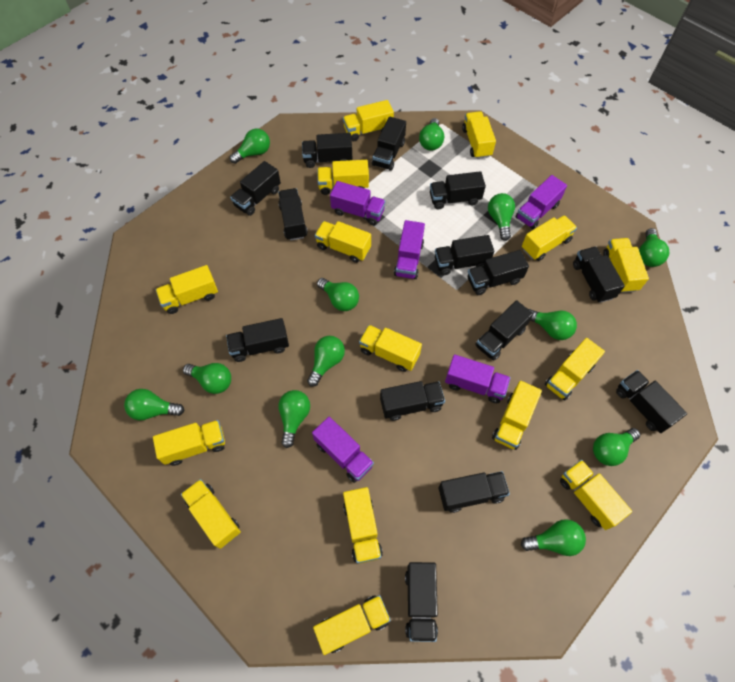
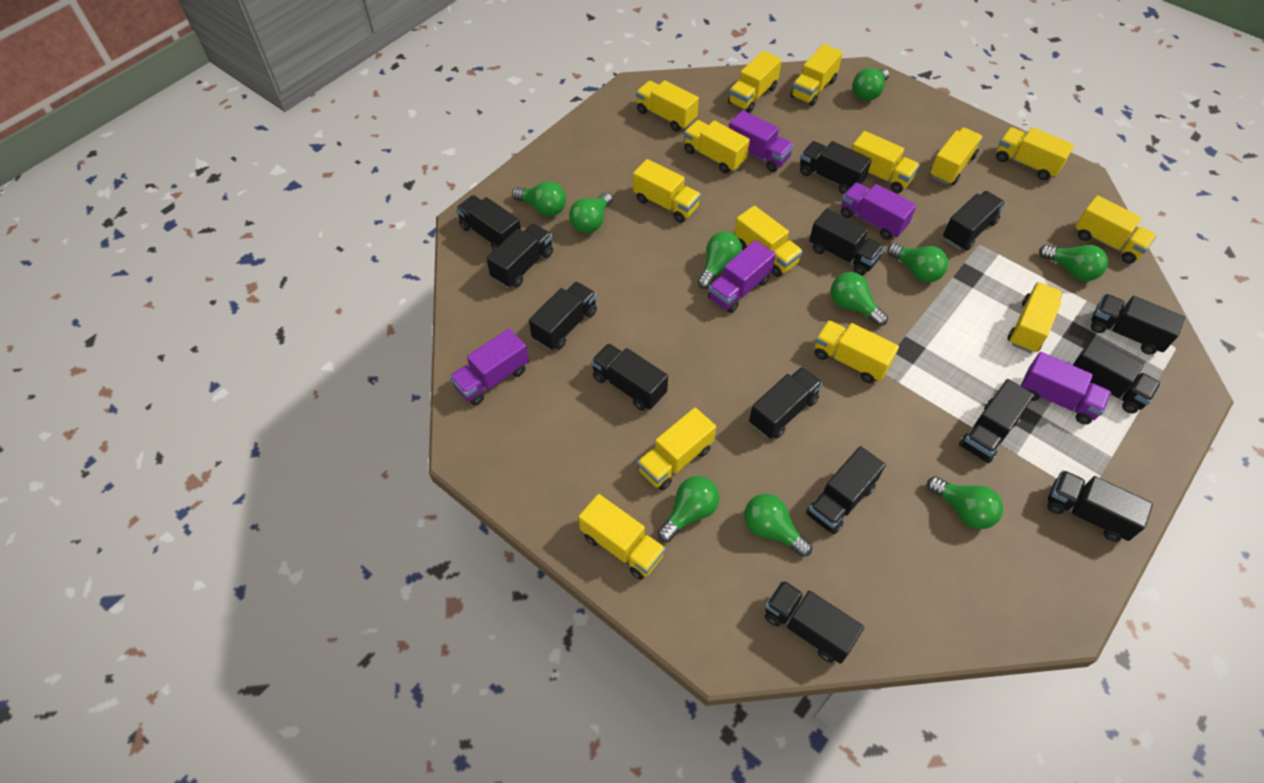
green light bulb: 12 -> 10
yellow truck: 15 -> 14

